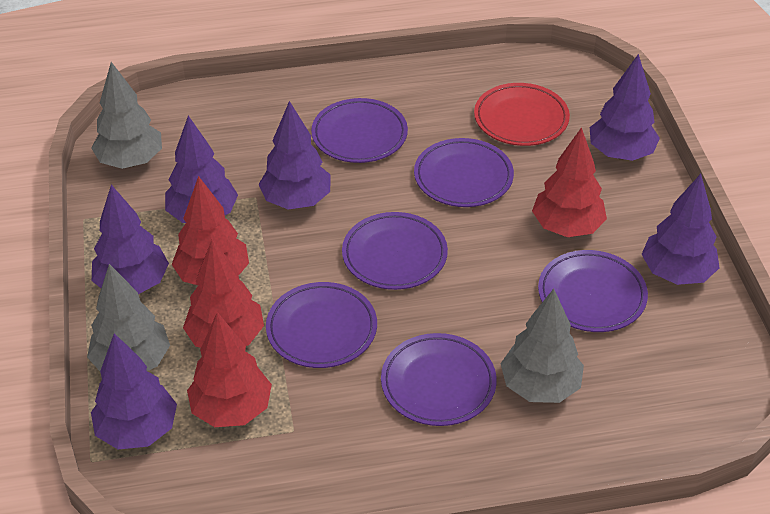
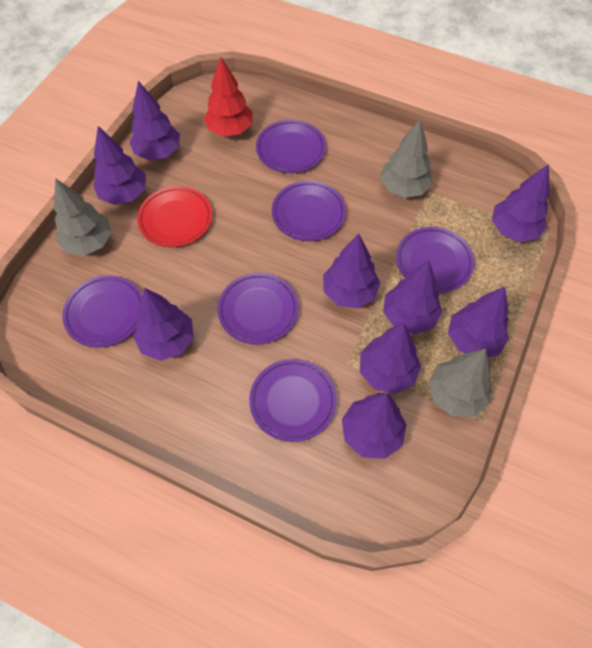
purple tree: 6 -> 9
red tree: 4 -> 1

